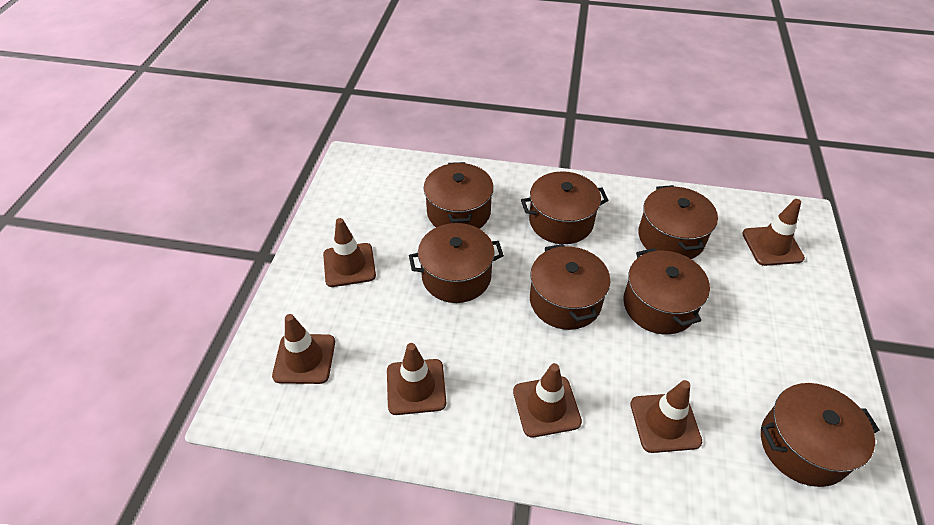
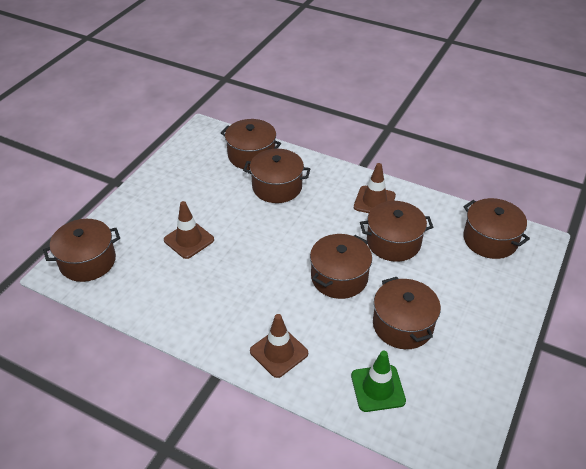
brown traffic cone: 6 -> 3
green traffic cone: 0 -> 1

